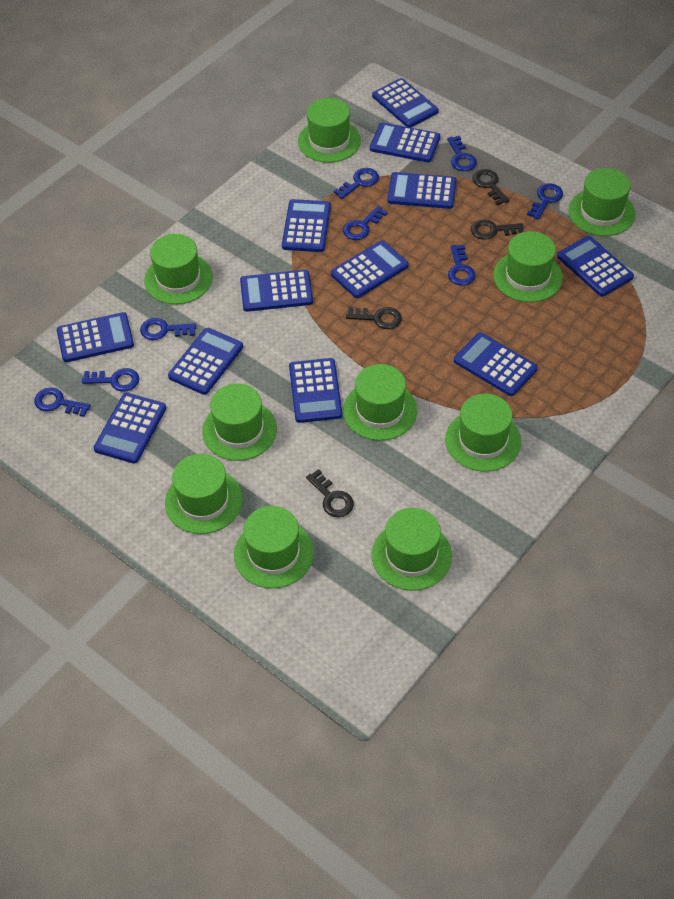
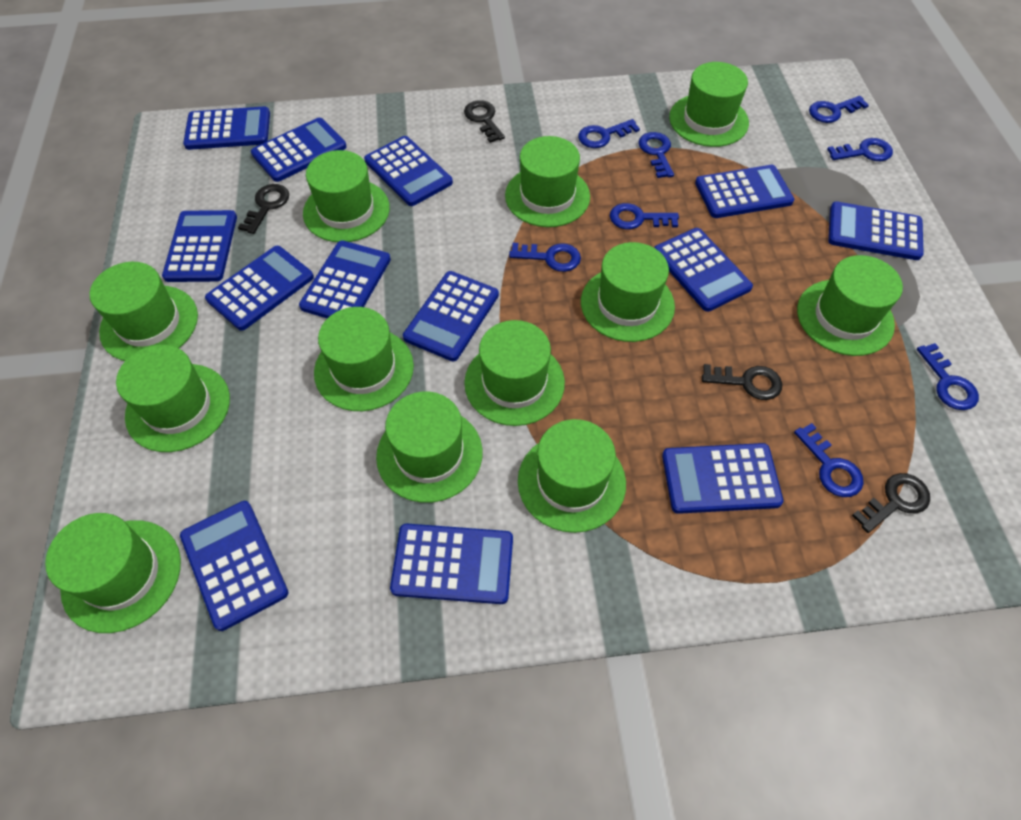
blue calculator: 12 -> 13
green hat: 10 -> 12

